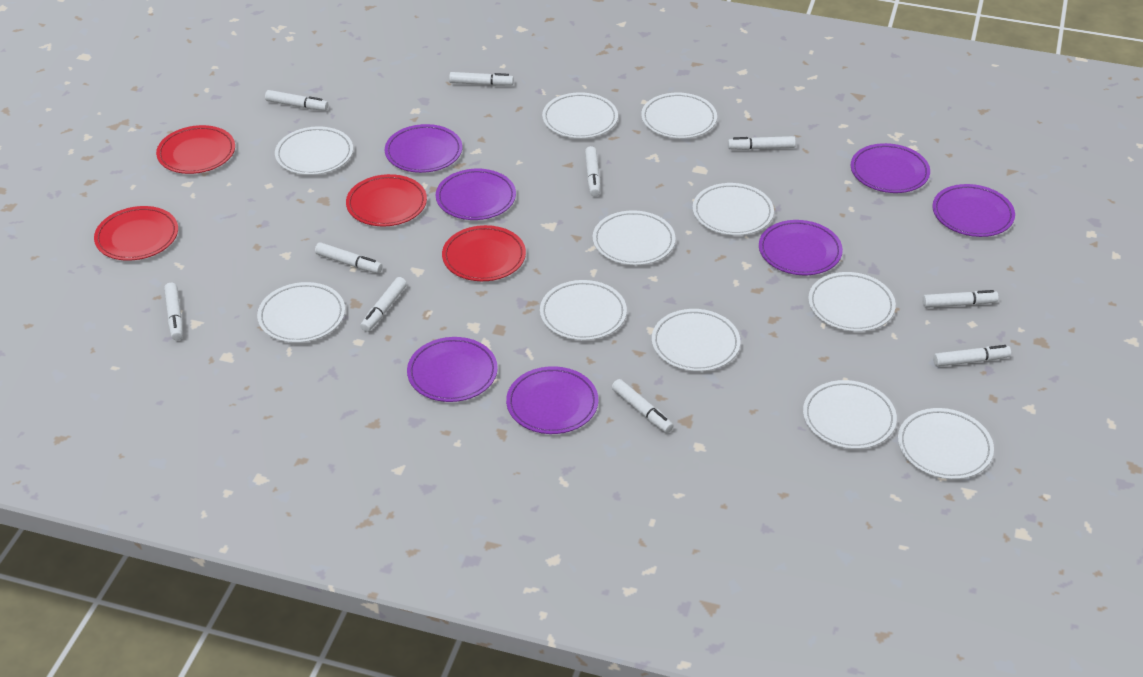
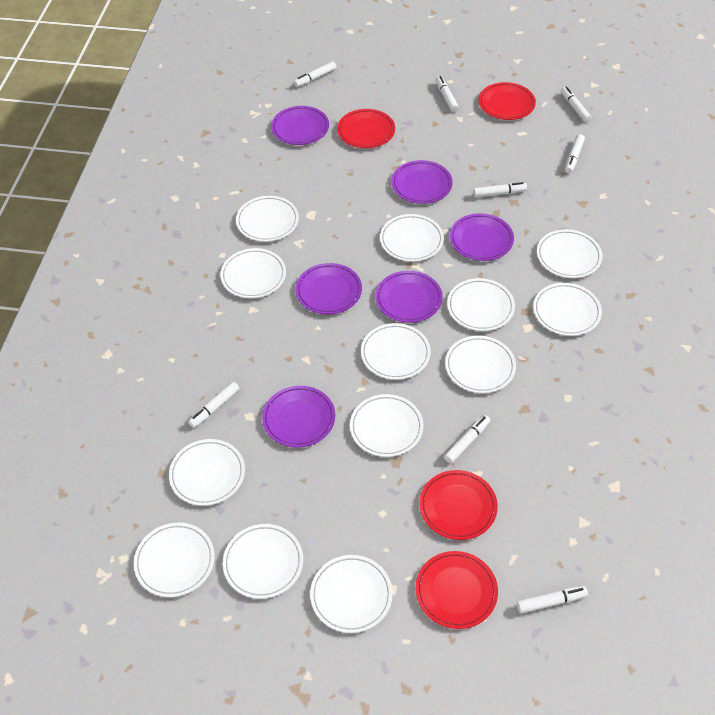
purple plate: 7 -> 6
white marker: 10 -> 8
white plate: 11 -> 13

